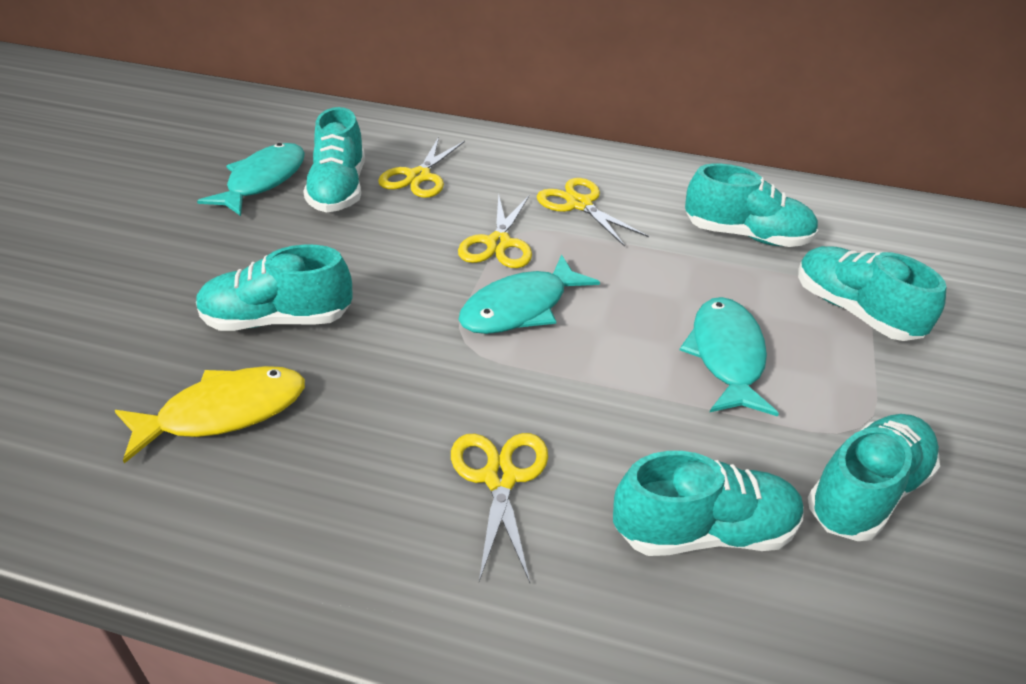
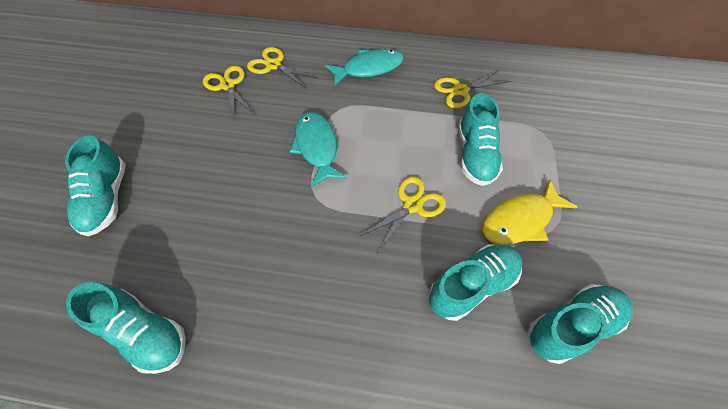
turquoise fish: 3 -> 2
turquoise shoe: 6 -> 5

